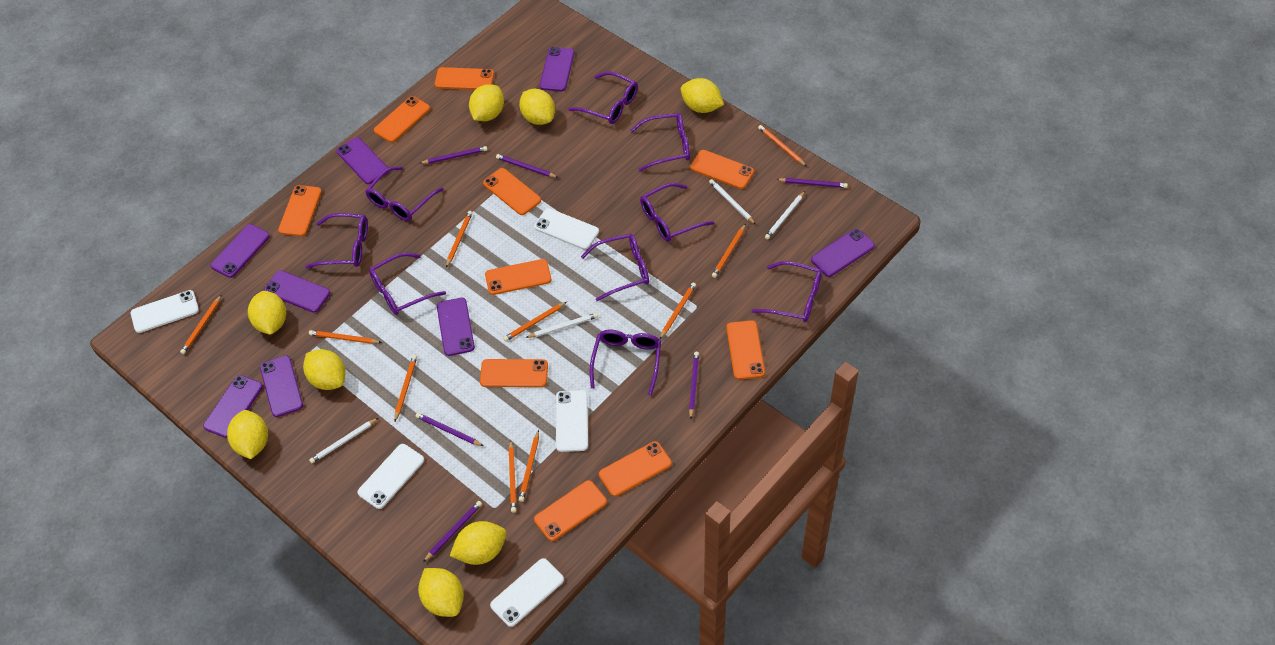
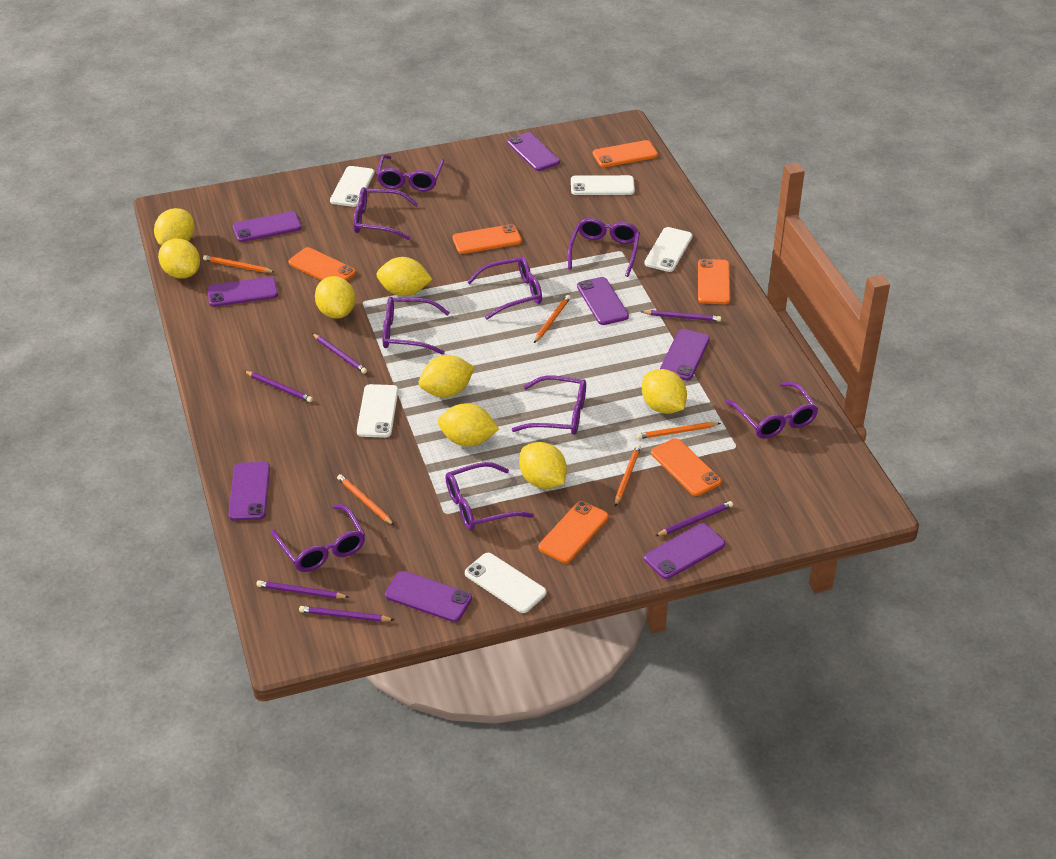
orange pencil: 10 -> 5
orange phone: 10 -> 6
white pencil: 4 -> 0

